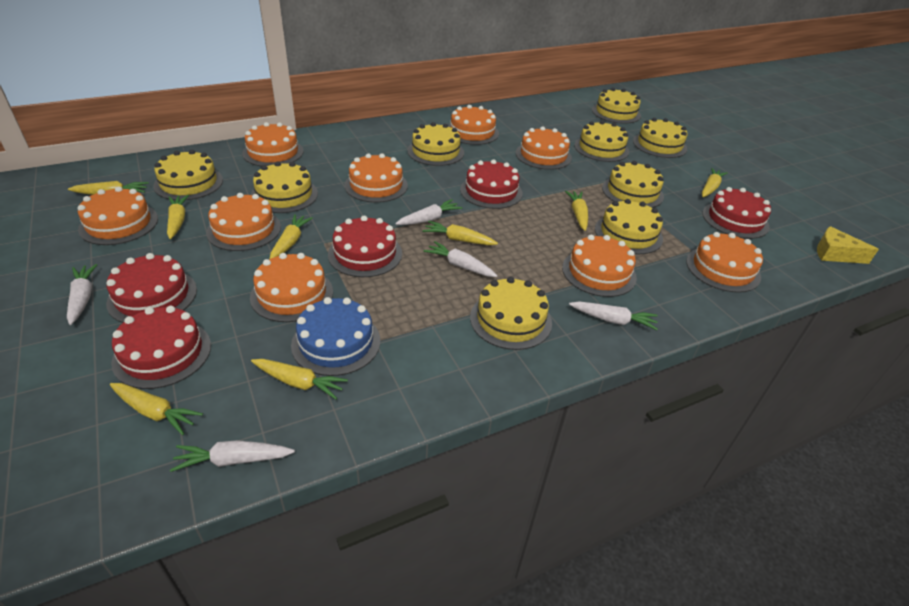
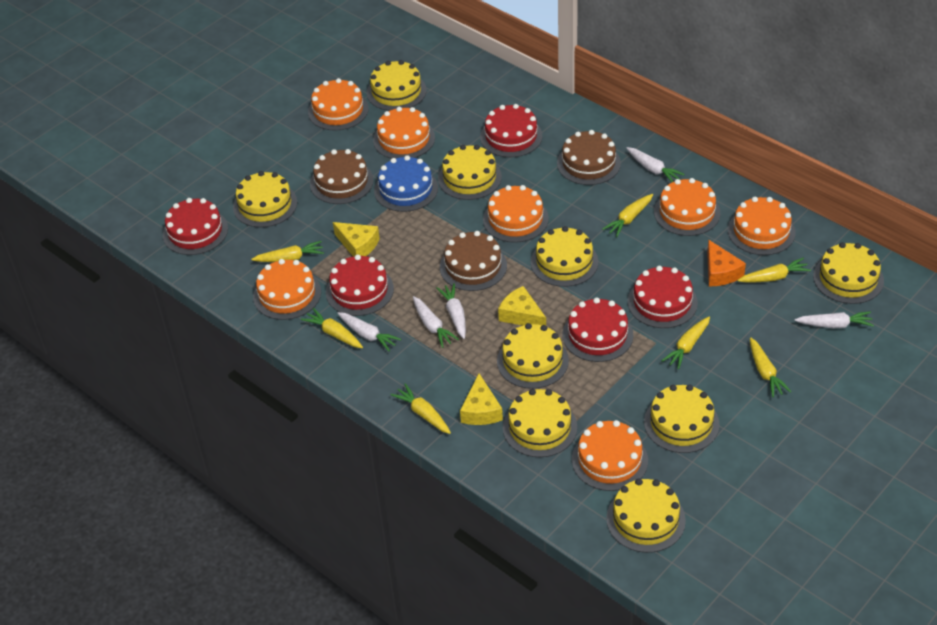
brown cake: 0 -> 3
orange cake: 9 -> 7
orange cheese: 0 -> 1
yellow carrot: 8 -> 7
yellow cheese: 1 -> 3

